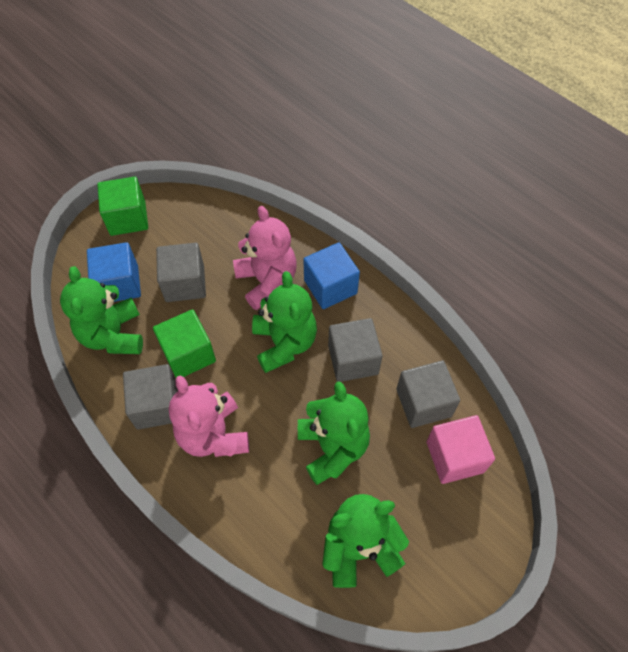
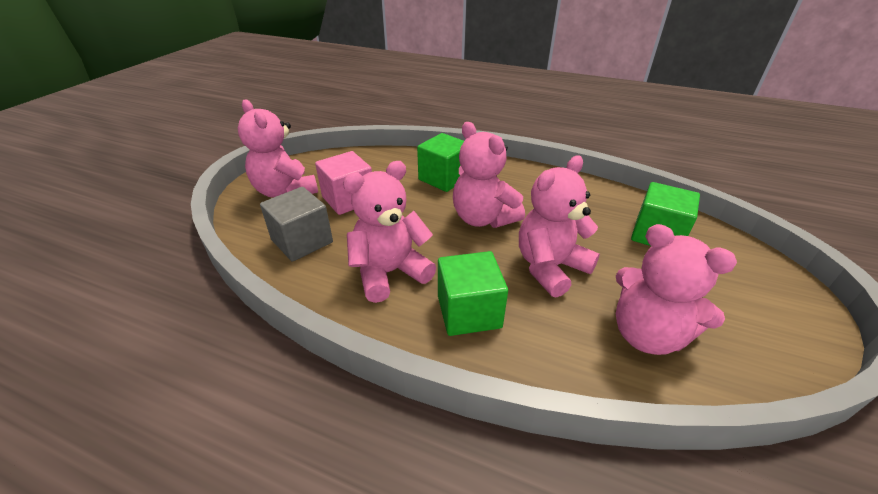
blue cube: 2 -> 0
green cube: 2 -> 3
green teddy bear: 4 -> 0
grey cube: 4 -> 1
pink teddy bear: 2 -> 5

